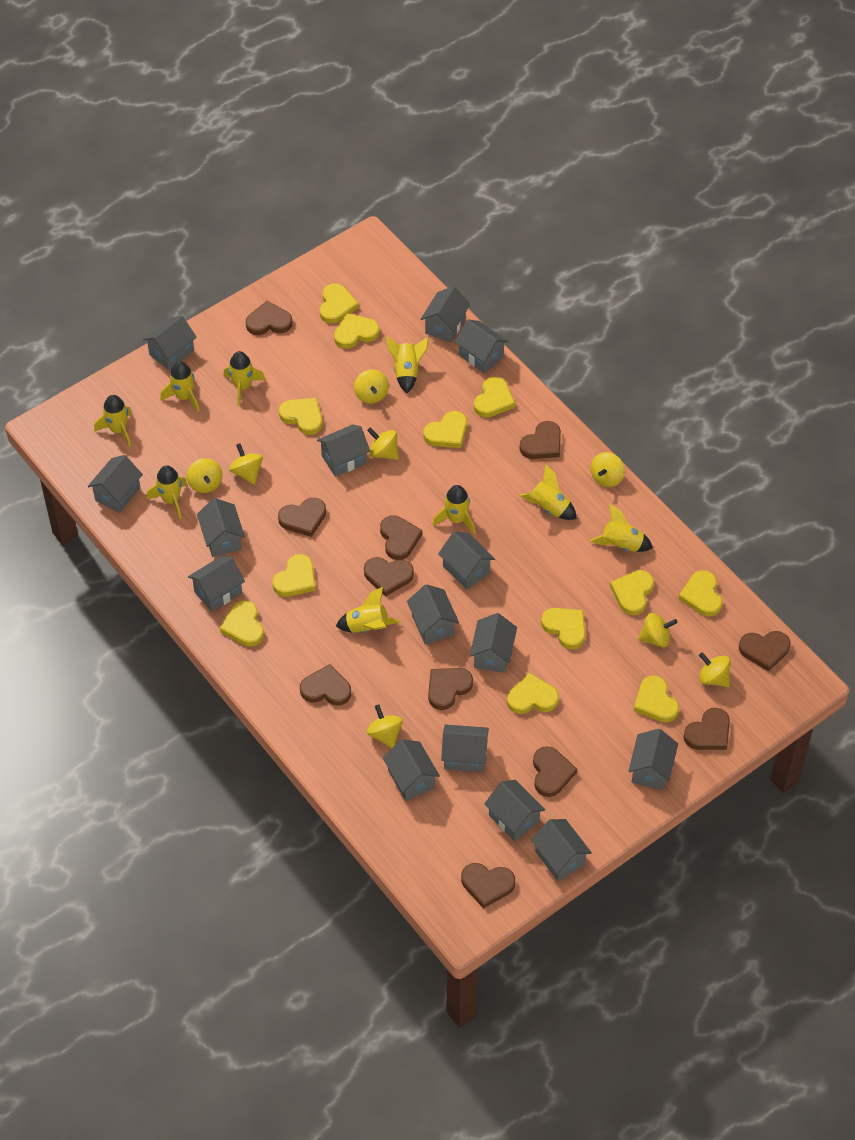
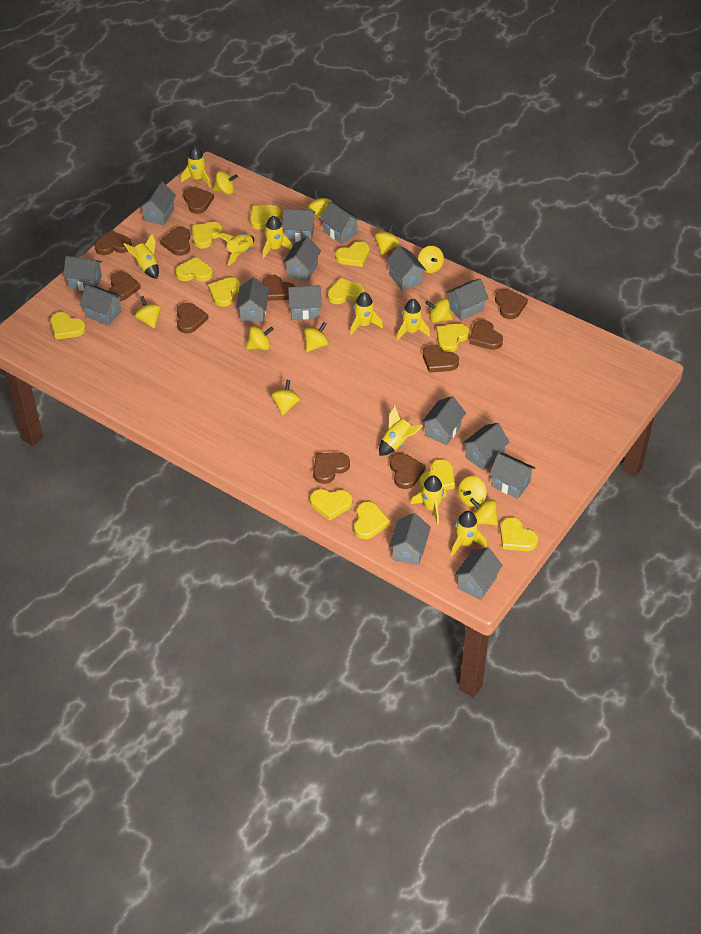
yellow spinning top: 8 -> 11

